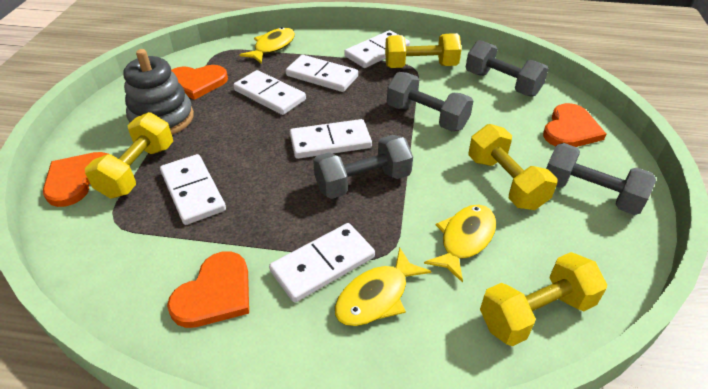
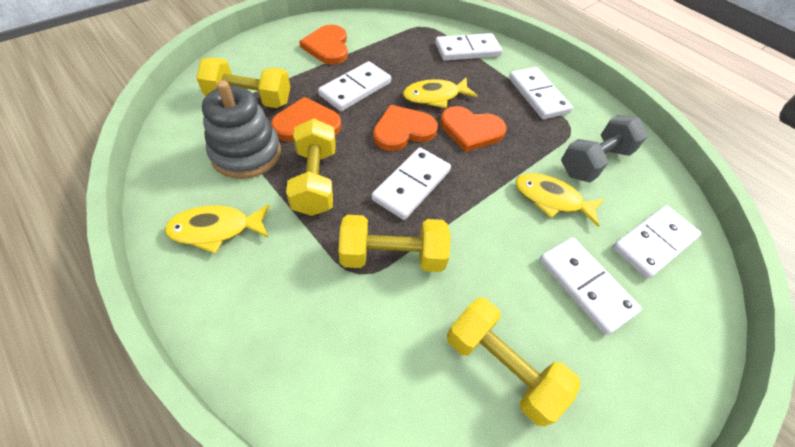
grey dumbbell: 4 -> 1

